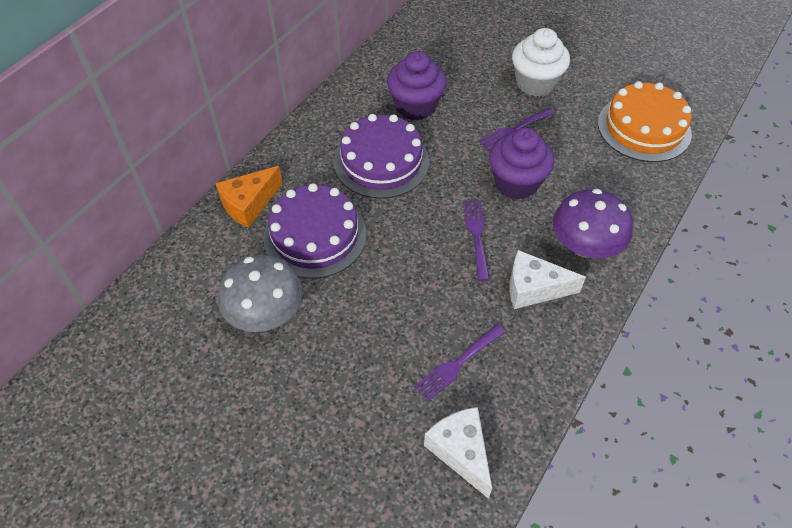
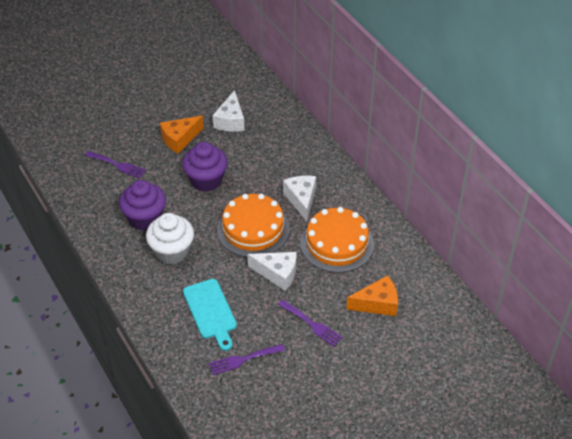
grey mushroom: 1 -> 0
orange cake: 1 -> 2
orange cheese: 1 -> 2
purple cake: 2 -> 0
purple mushroom: 1 -> 0
turquoise cutting board: 0 -> 1
white cheese: 2 -> 3

